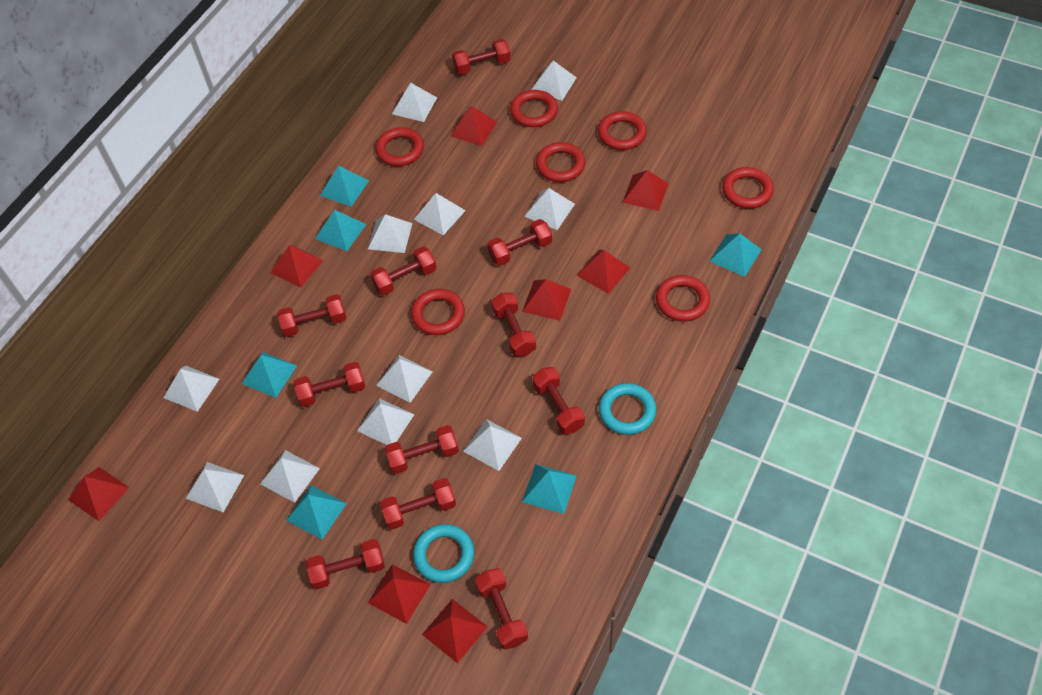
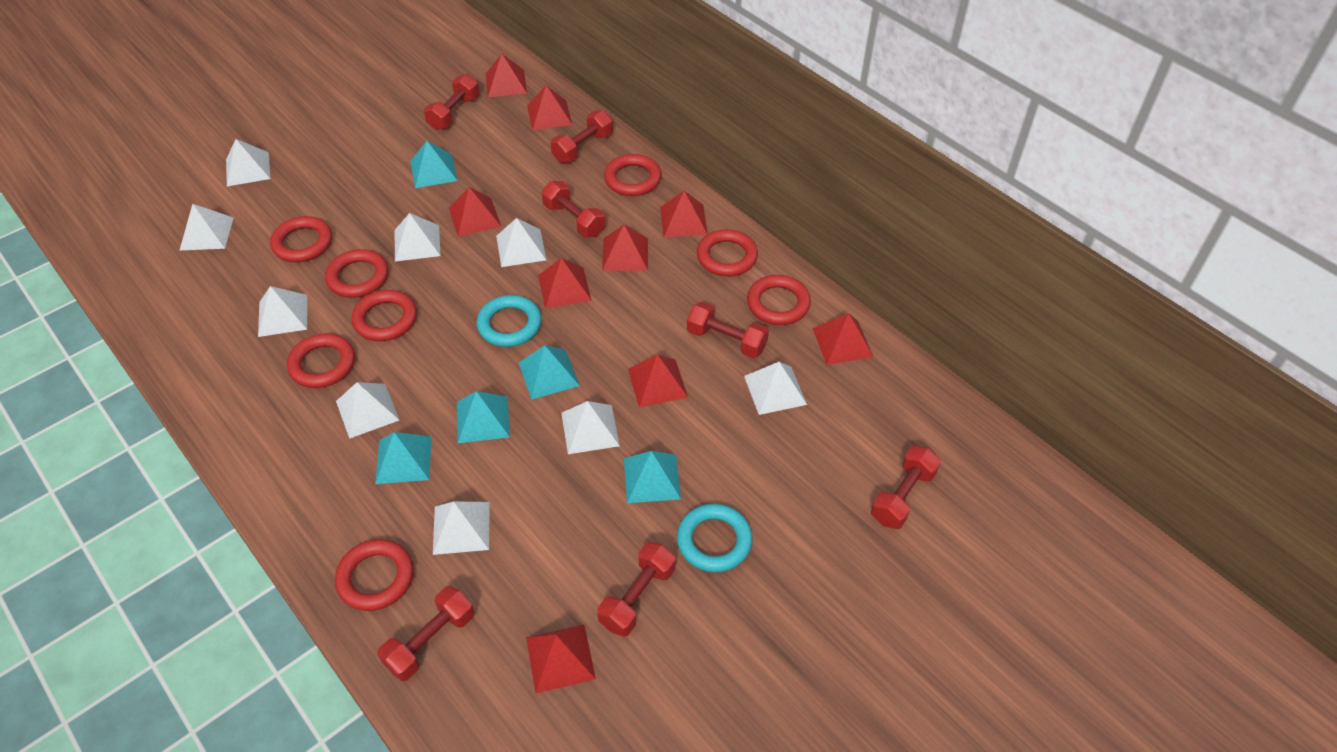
red dumbbell: 11 -> 7
red pyramid: 8 -> 9
red ring: 7 -> 8
turquoise pyramid: 6 -> 5
white pyramid: 11 -> 9

